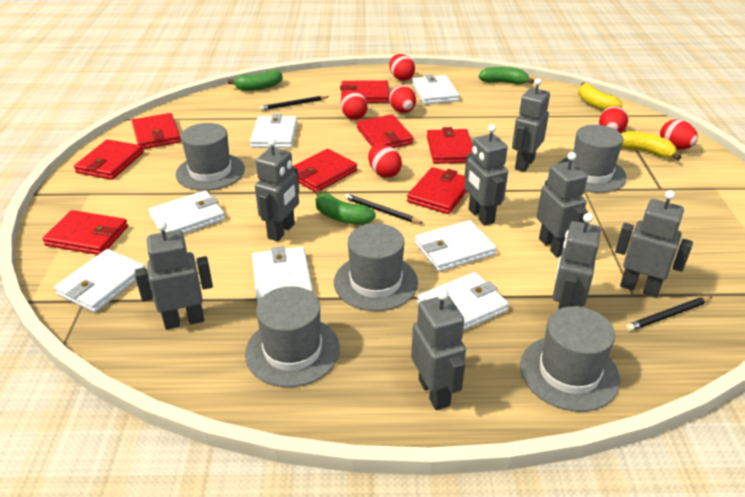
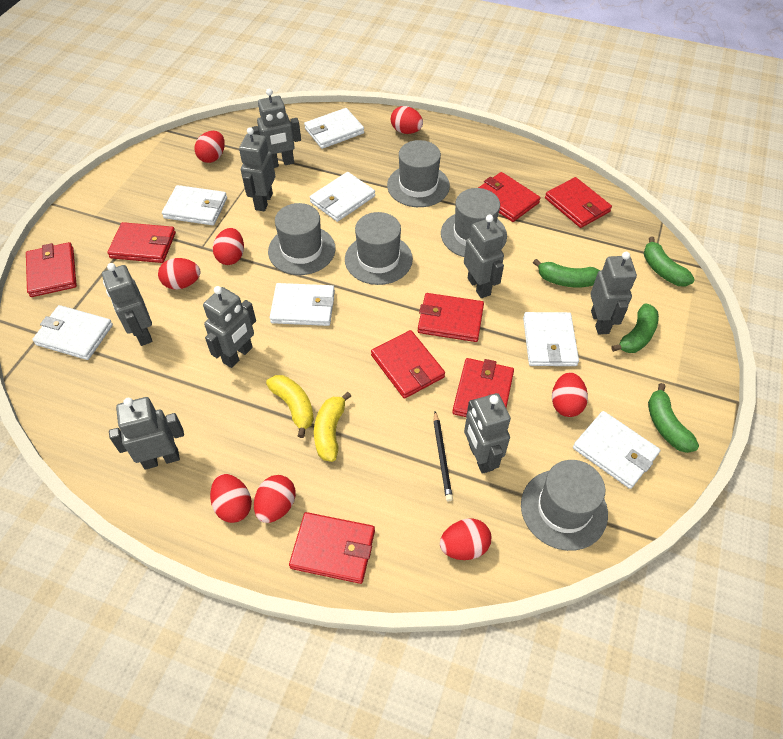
black pencil: 3 -> 1
green banana: 3 -> 4
red egg: 6 -> 8

